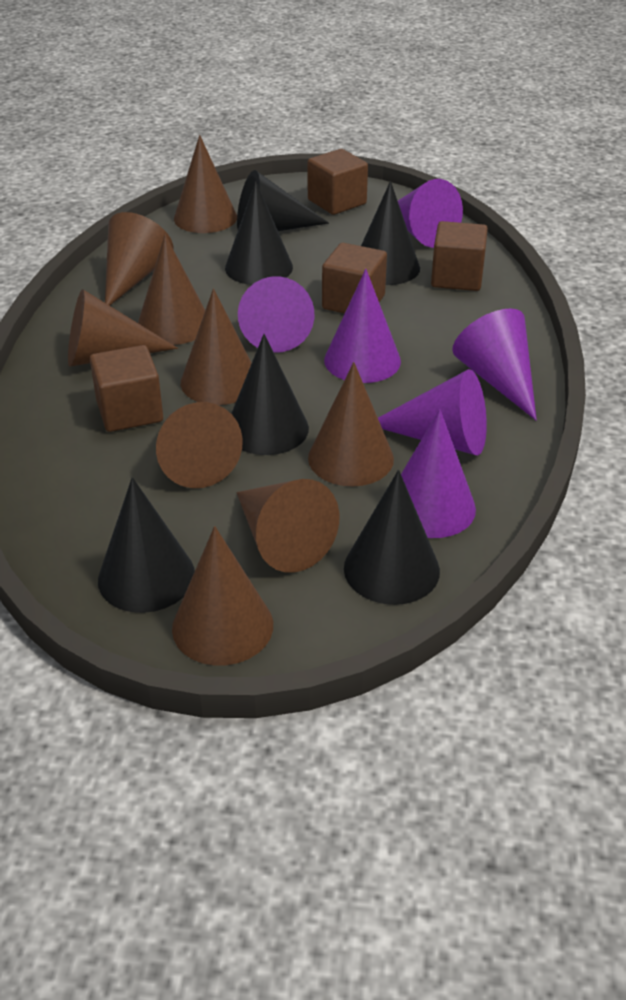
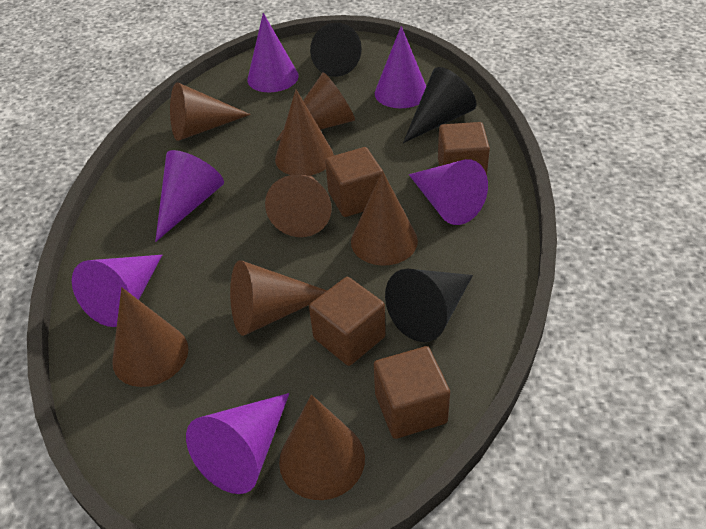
black cone: 6 -> 3
brown cone: 9 -> 8

